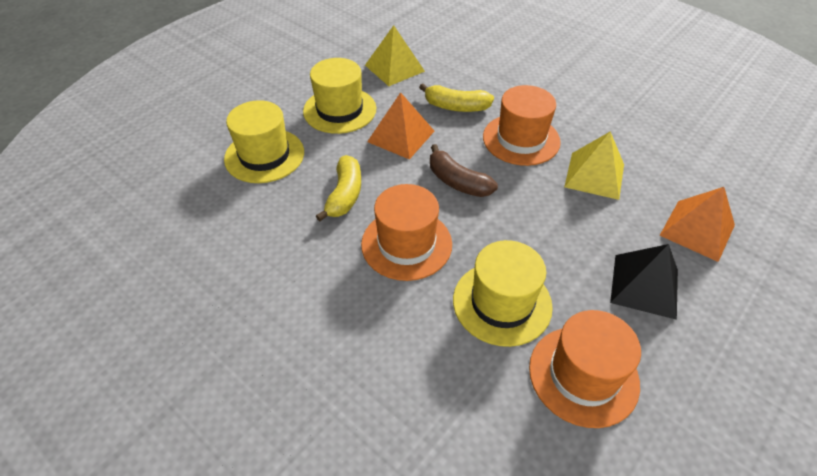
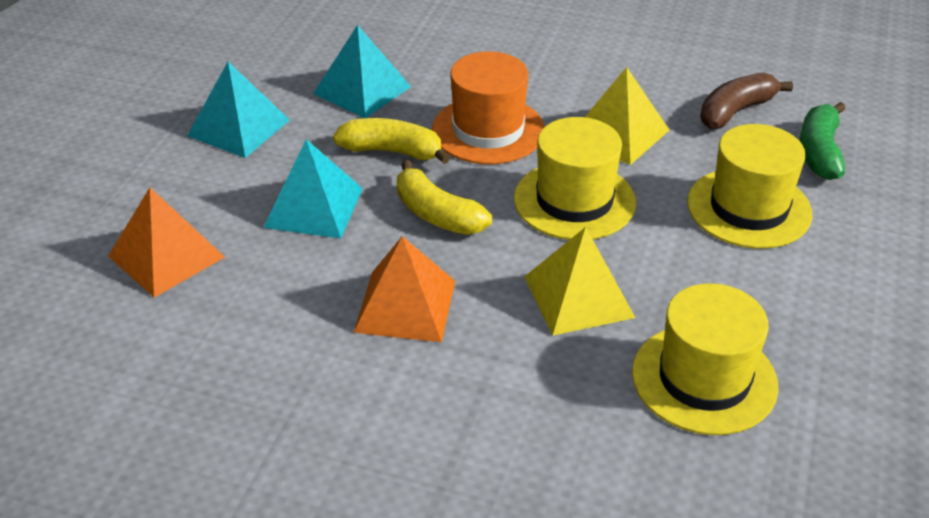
black pyramid: 1 -> 0
green banana: 0 -> 1
orange hat: 3 -> 1
turquoise pyramid: 0 -> 3

